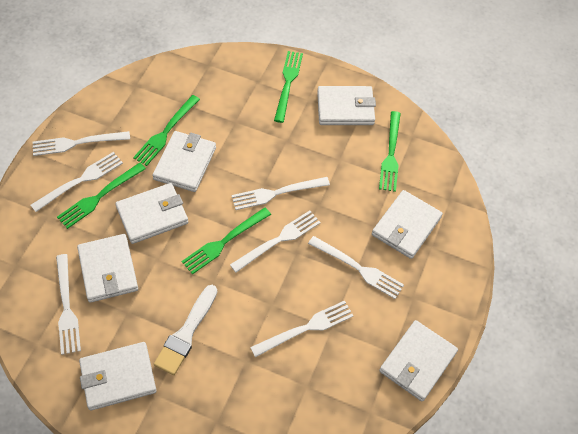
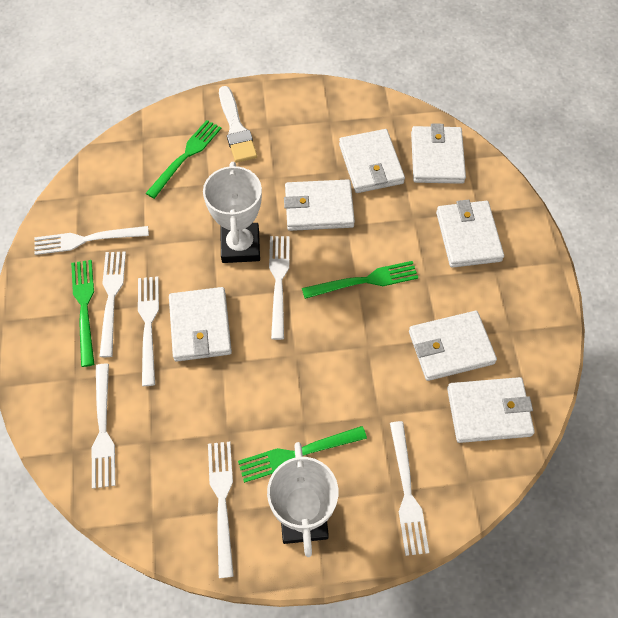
green fork: 5 -> 4
white trophy: 0 -> 2

